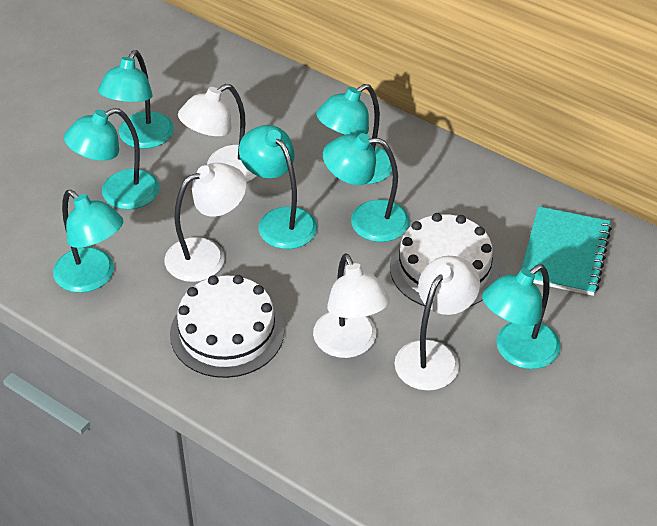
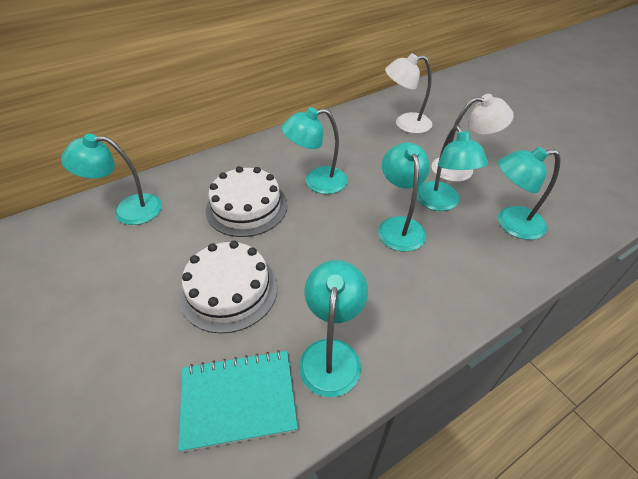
turquoise lamp: 7 -> 6
white lamp: 4 -> 2

